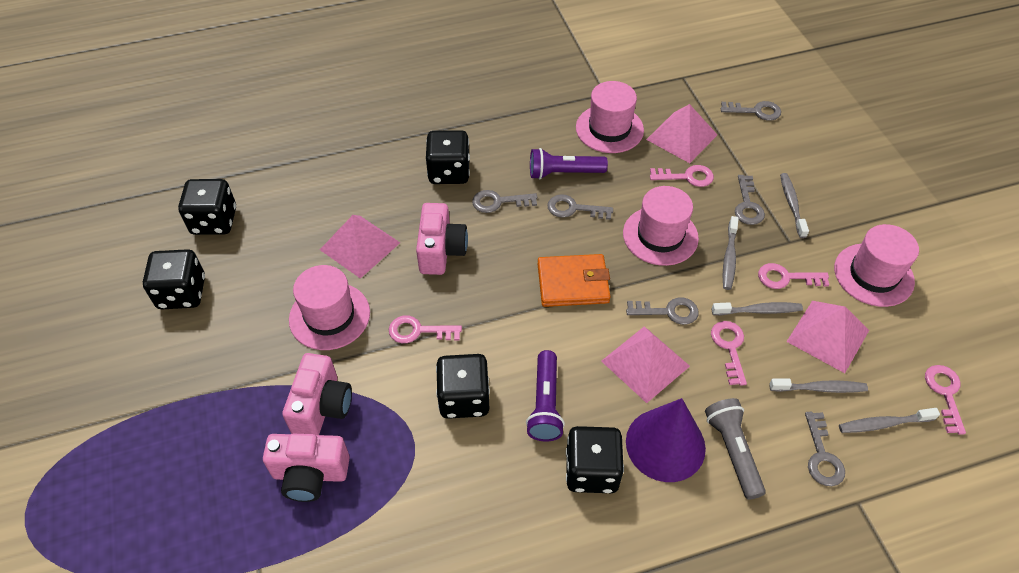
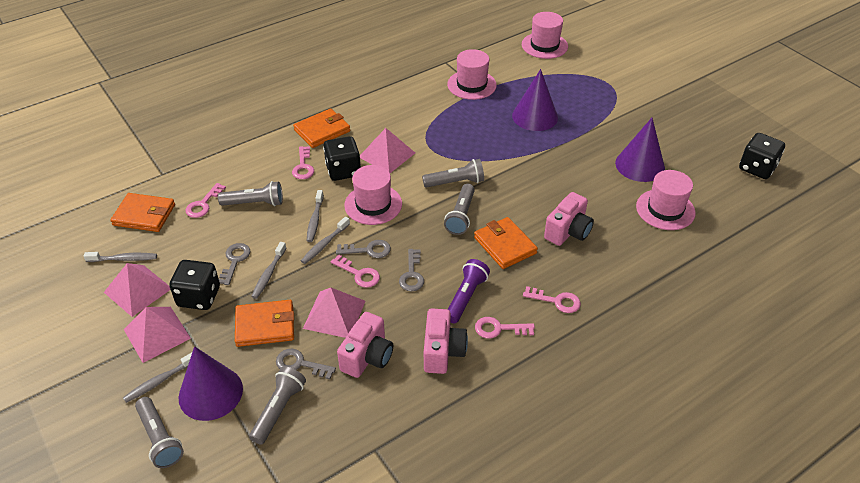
black dice: 5 -> 3
grey flashlight: 1 -> 5
grey key: 6 -> 4
orange wallet: 1 -> 4
purple cone: 1 -> 3
purple flashlight: 2 -> 1

